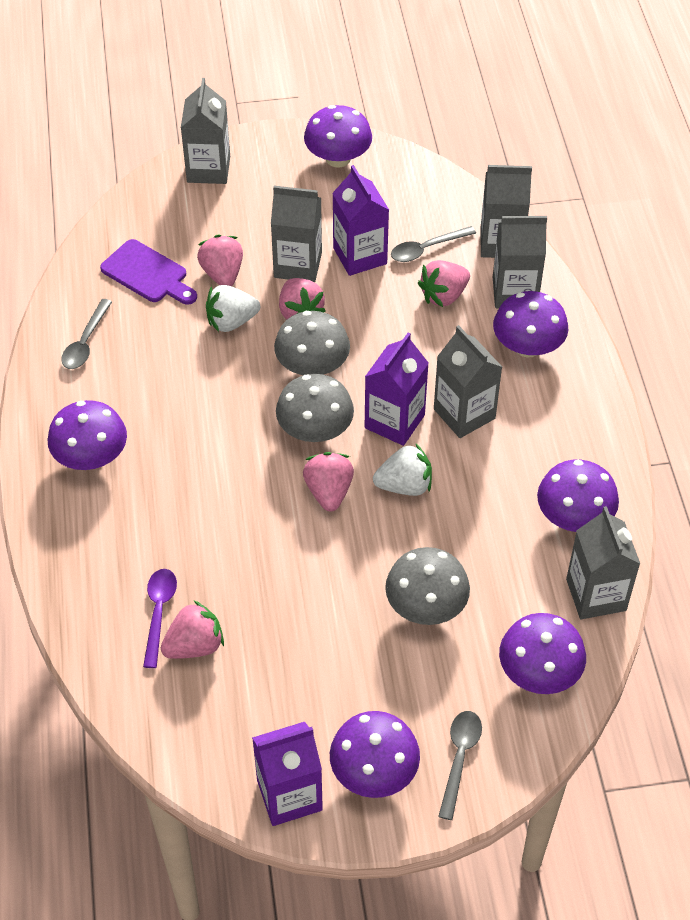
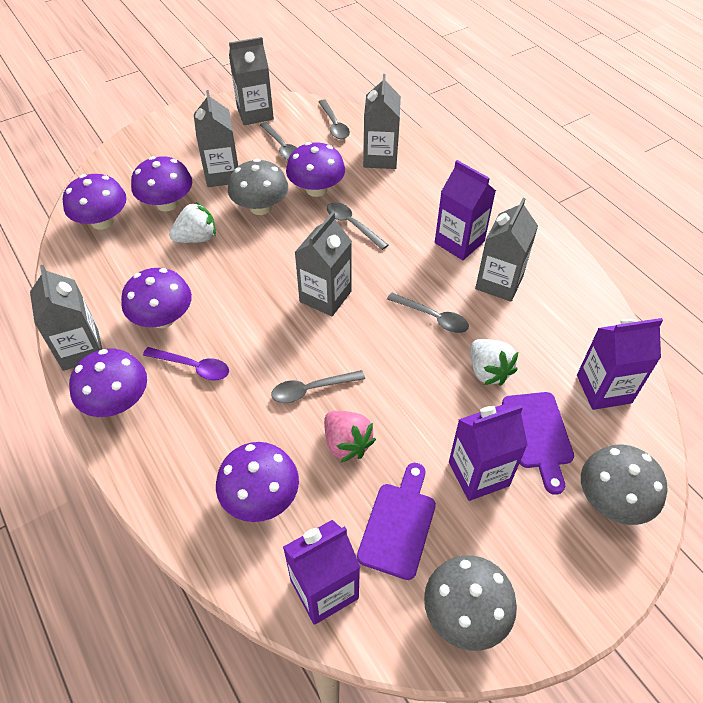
grey spoon: 3 -> 5
pink strawberry: 5 -> 1
purple carton: 3 -> 4
purple cutting board: 1 -> 2

